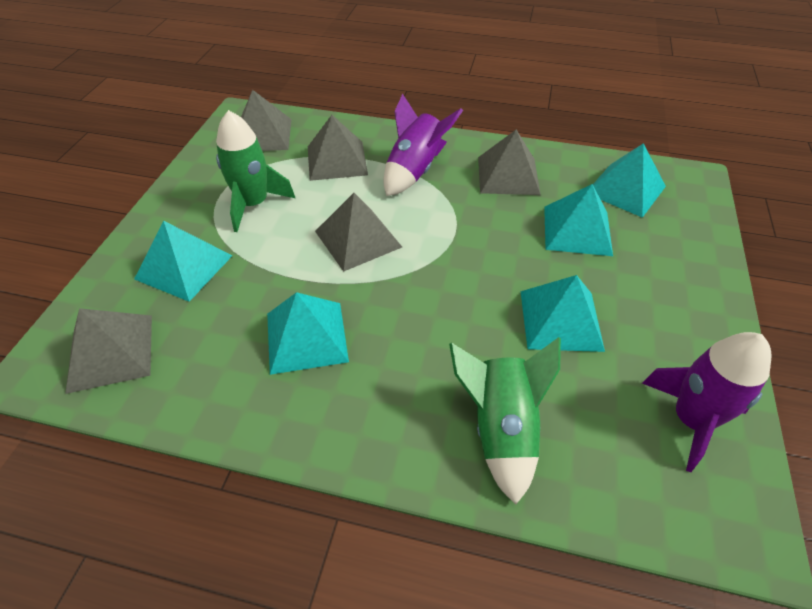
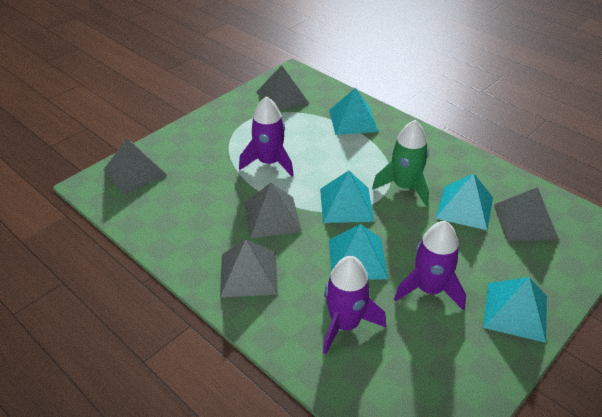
green rocket: 2 -> 1
purple rocket: 2 -> 3

